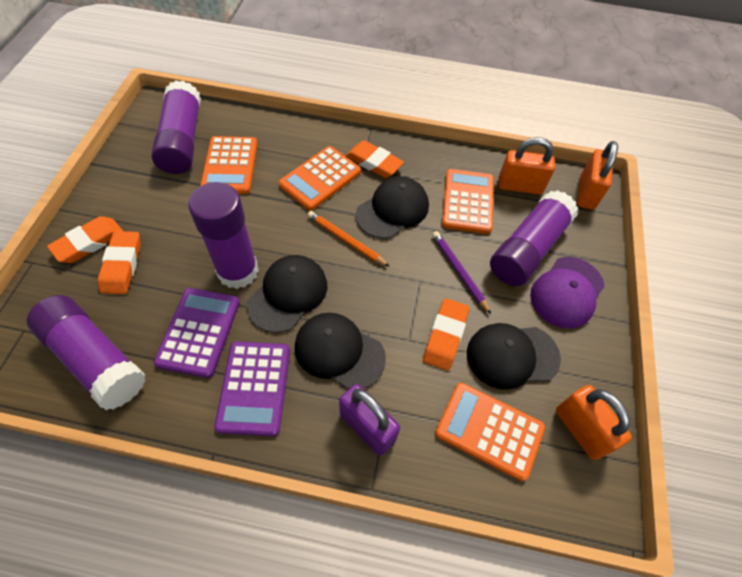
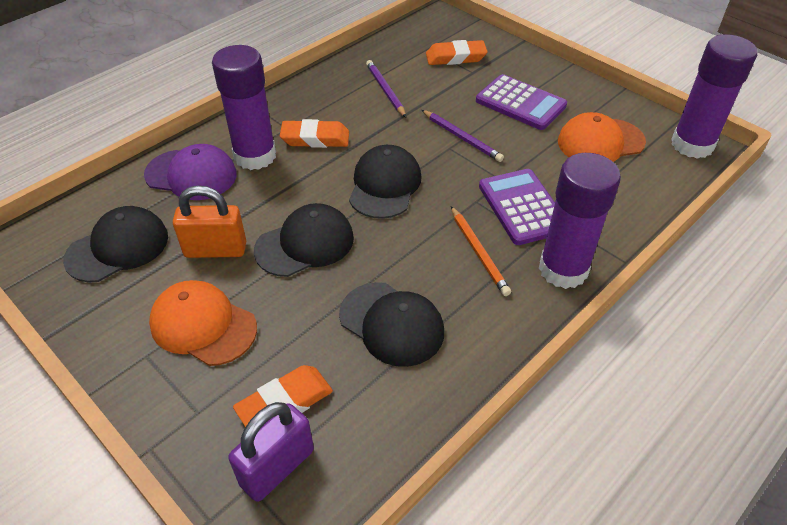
orange calculator: 4 -> 0
orange cap: 0 -> 2
orange eraser: 4 -> 3
orange padlock: 3 -> 1
purple glue stick: 4 -> 3
purple pencil: 1 -> 2

